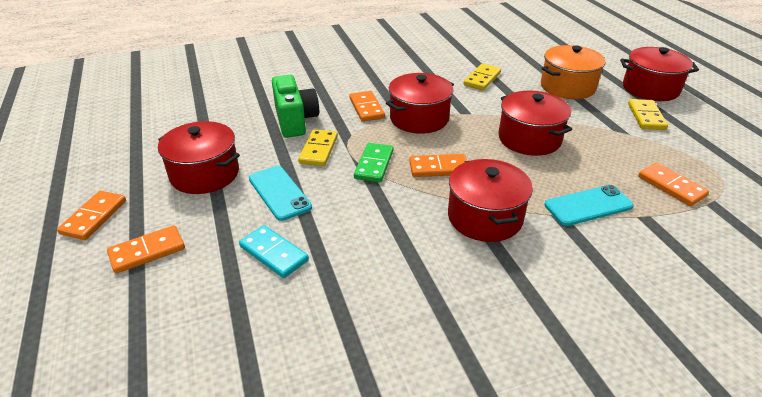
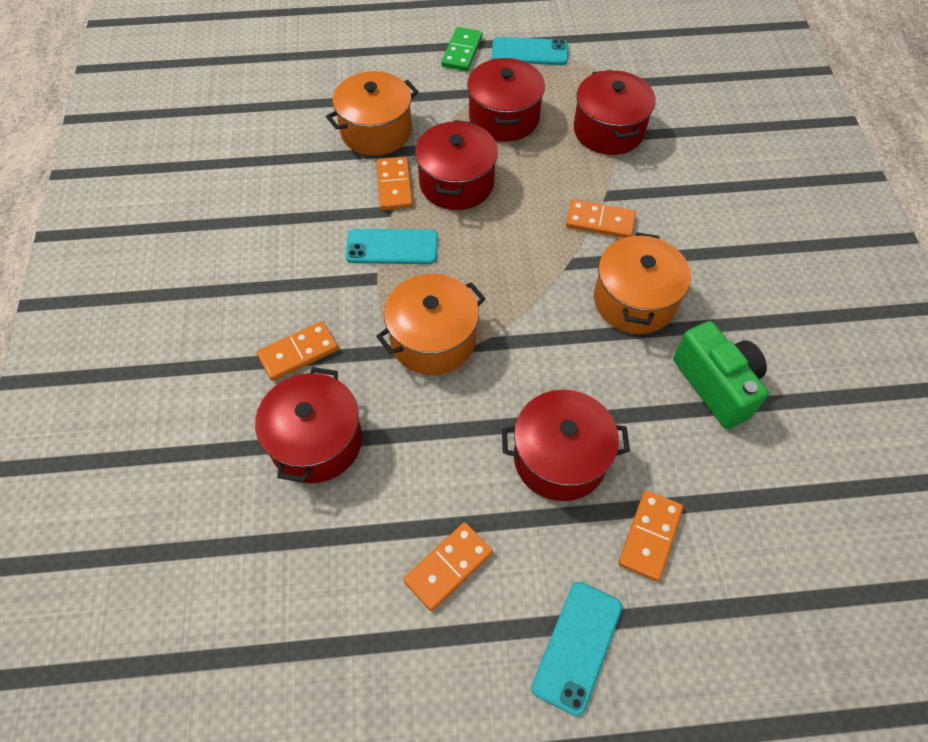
orange pot: 1 -> 3
turquoise domino: 1 -> 0
turquoise phone: 2 -> 3
yellow domino: 3 -> 0

